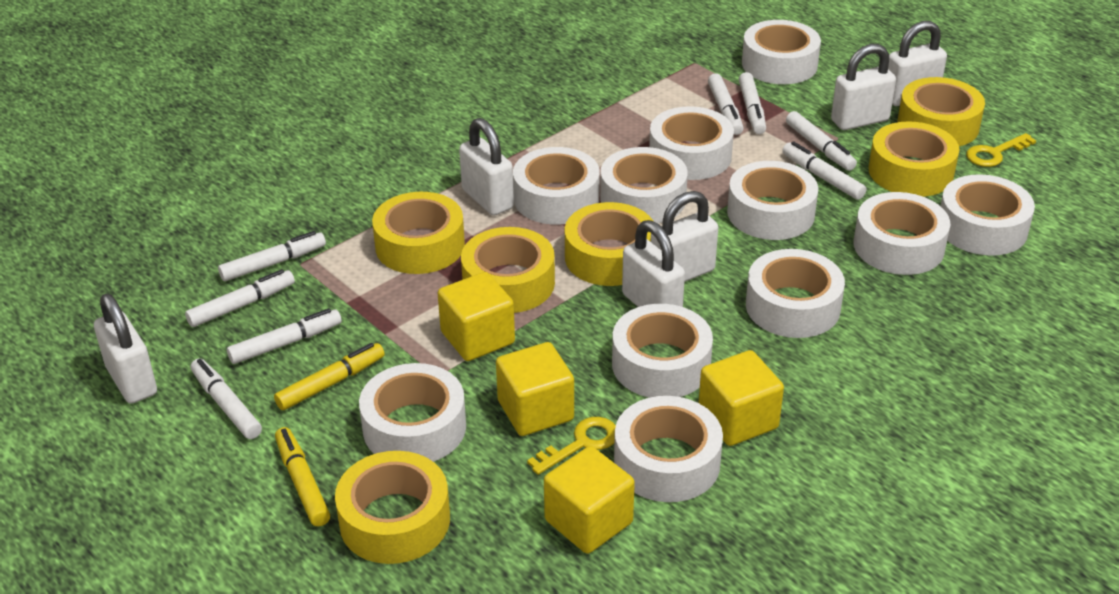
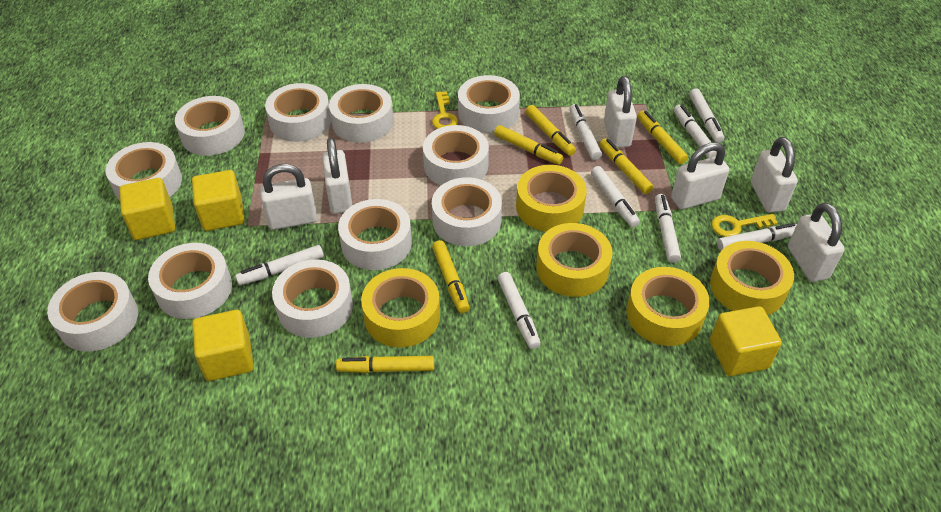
yellow marker: 2 -> 6
yellow tape: 6 -> 5

